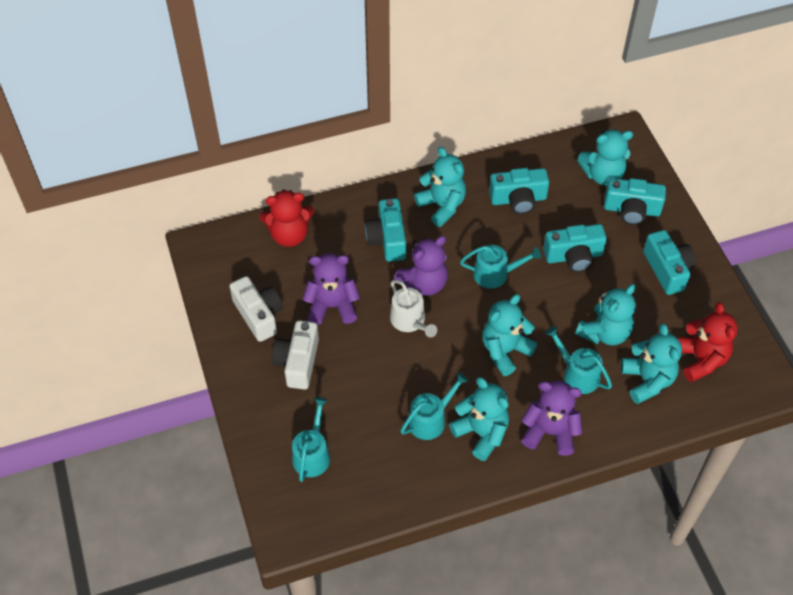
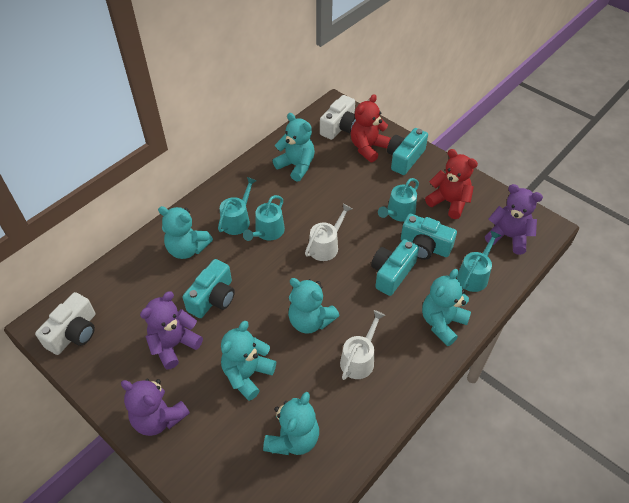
turquoise camera: 5 -> 4
white watering can: 1 -> 2

